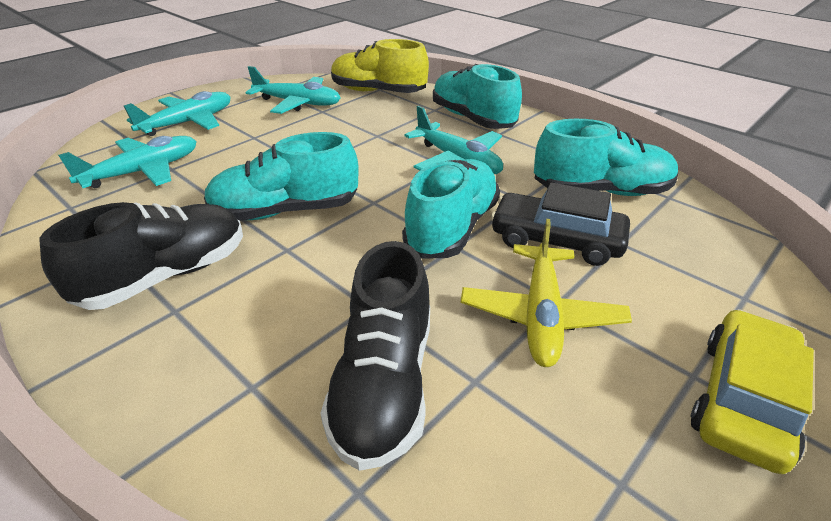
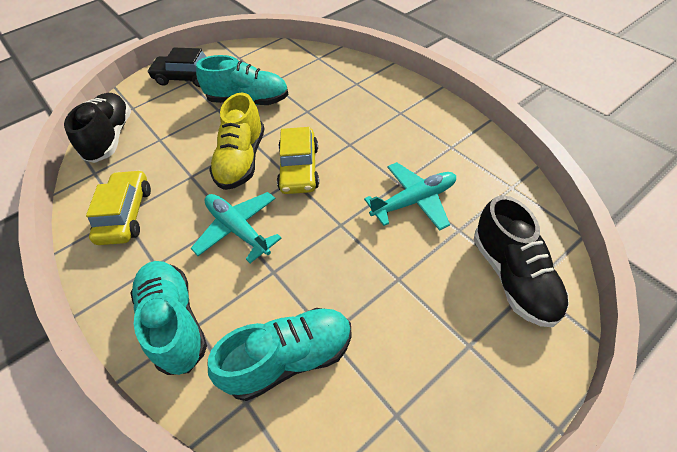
turquoise plane: 4 -> 2
turquoise shoe: 4 -> 3
yellow car: 1 -> 2
yellow plane: 1 -> 0

